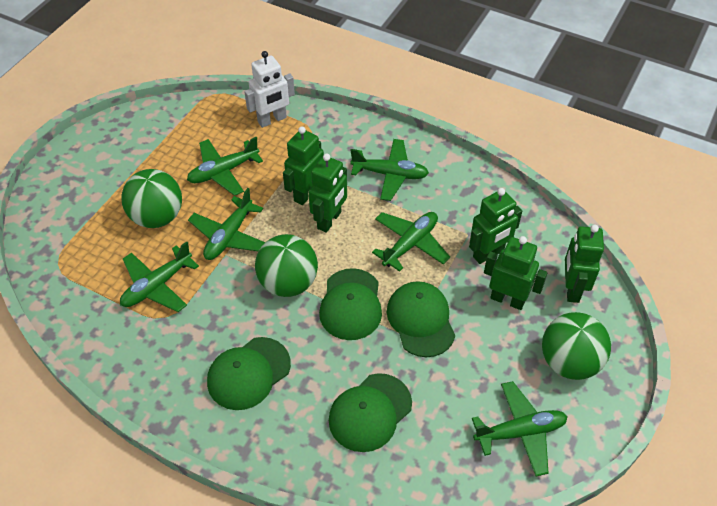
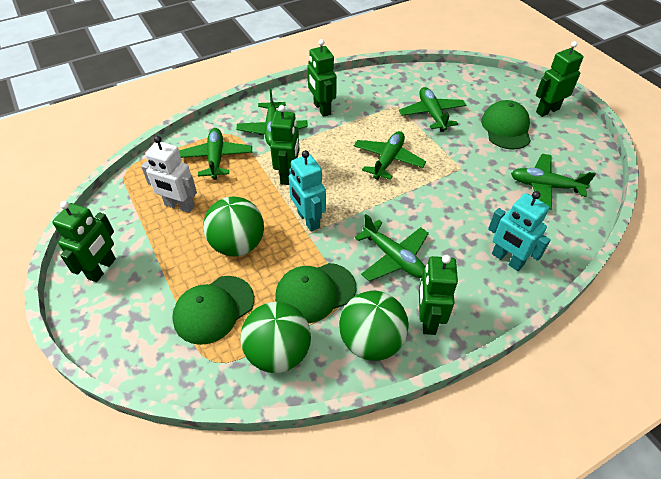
green cap: 4 -> 3
turquoise robot: 0 -> 2

